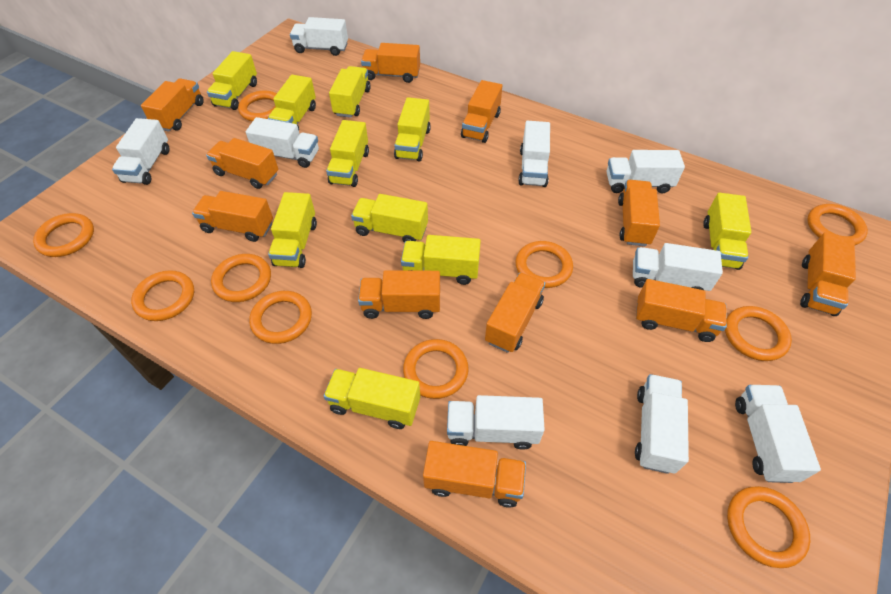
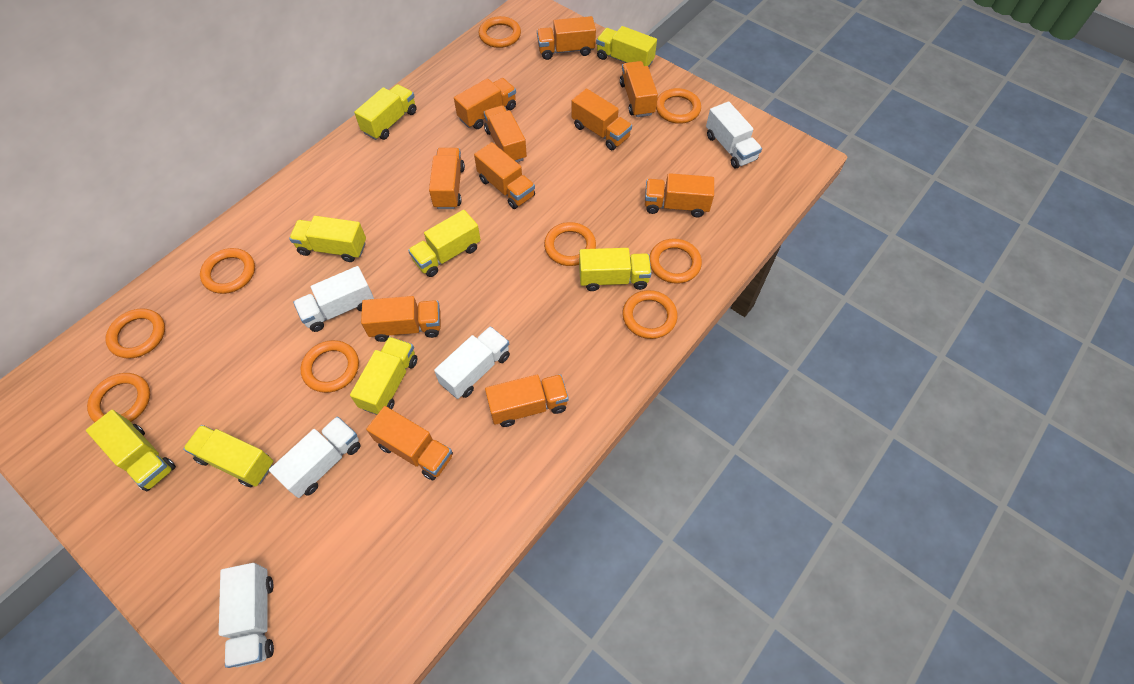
orange ring: 10 -> 9
white truck: 9 -> 5
yellow truck: 10 -> 8

